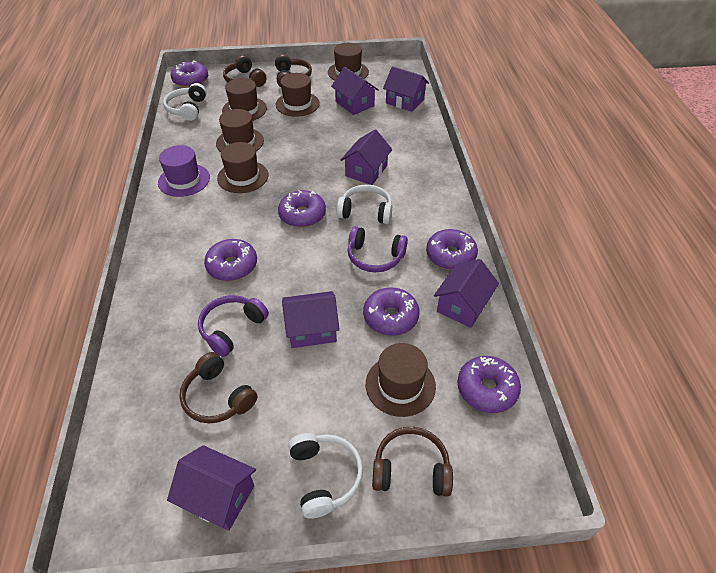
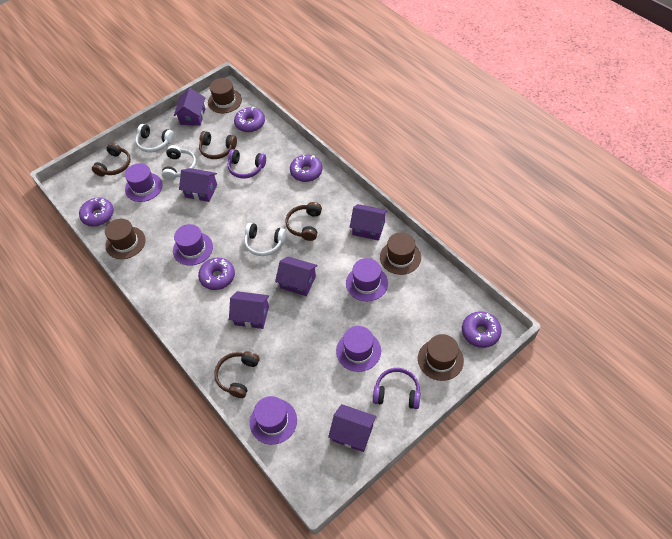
brown hat: 6 -> 4
purple donut: 6 -> 5
purple hat: 1 -> 5

